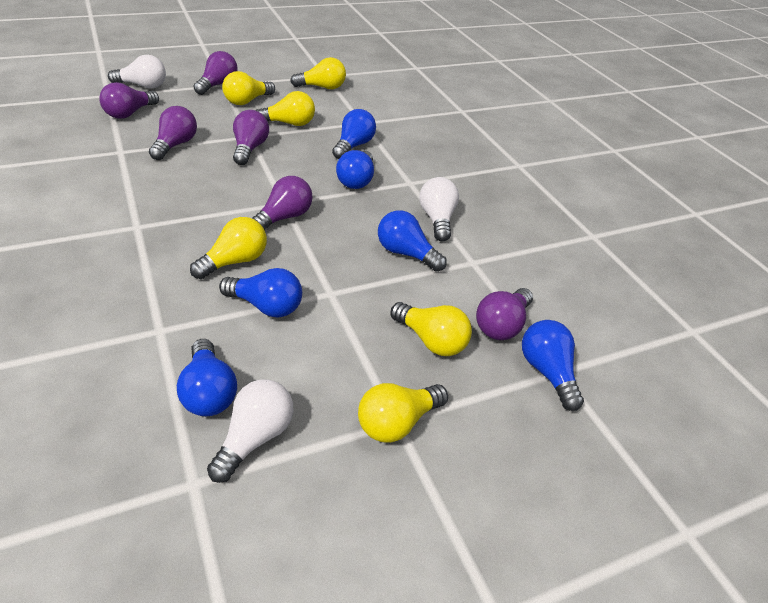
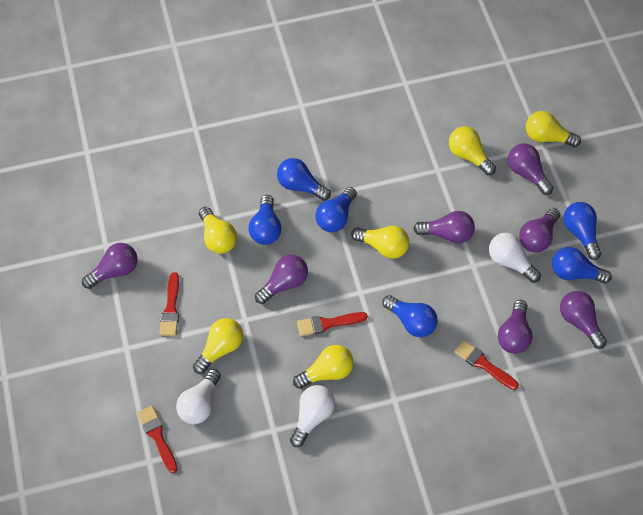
purple light bulb: 6 -> 7
red brush: 0 -> 4

